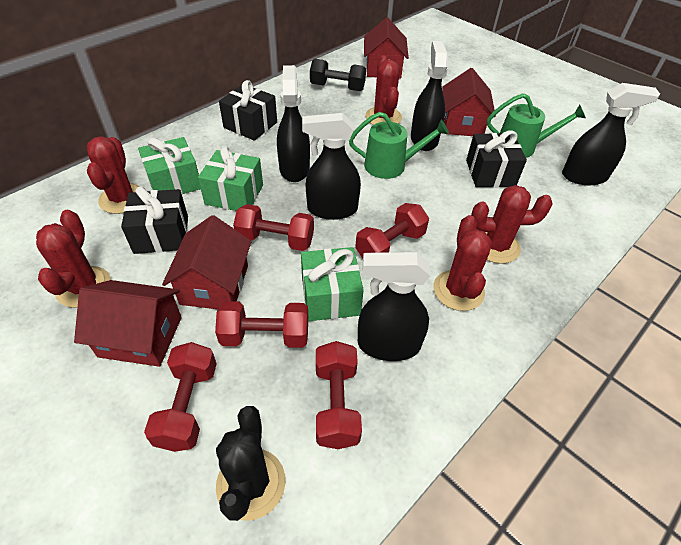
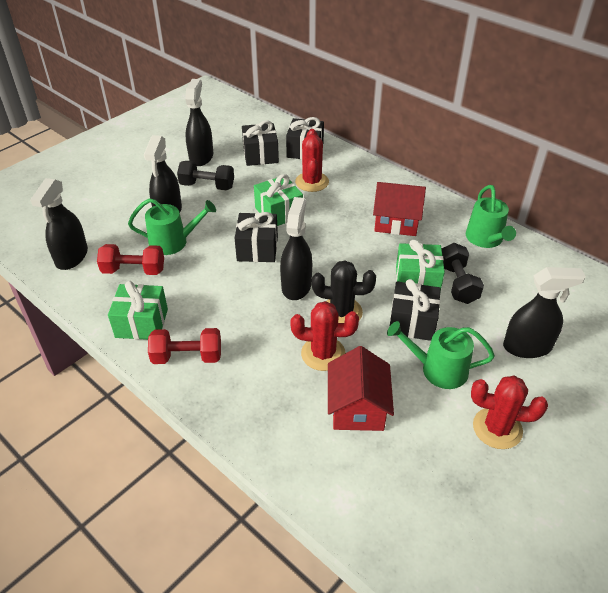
black dumbbell: 1 -> 2
black gift: 3 -> 4
green watering can: 2 -> 3
red cactus: 5 -> 3
red dumbbell: 5 -> 2
red house: 4 -> 2

